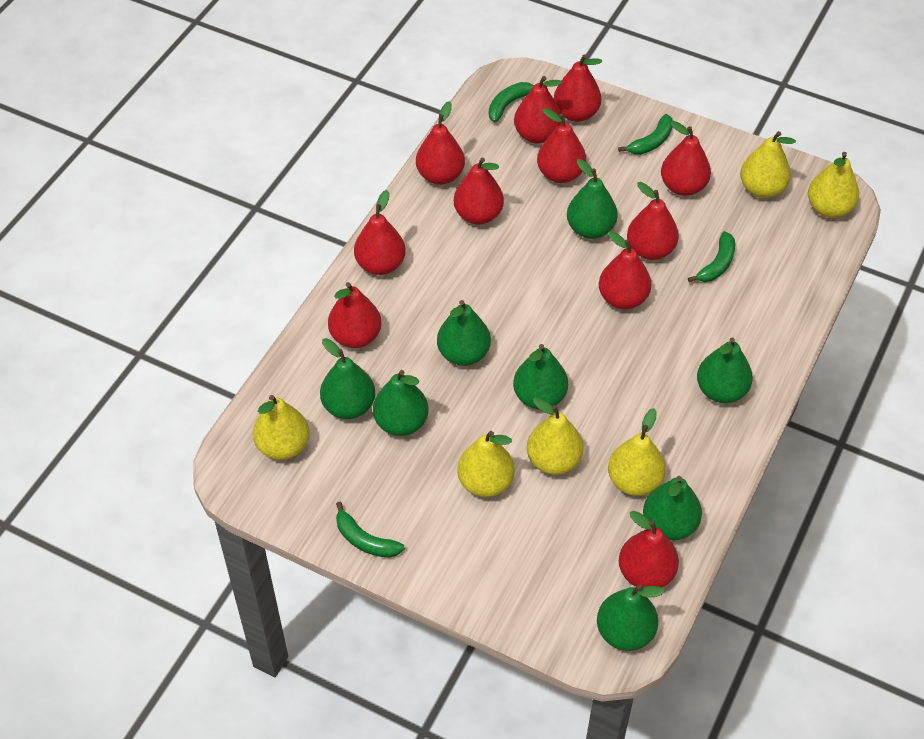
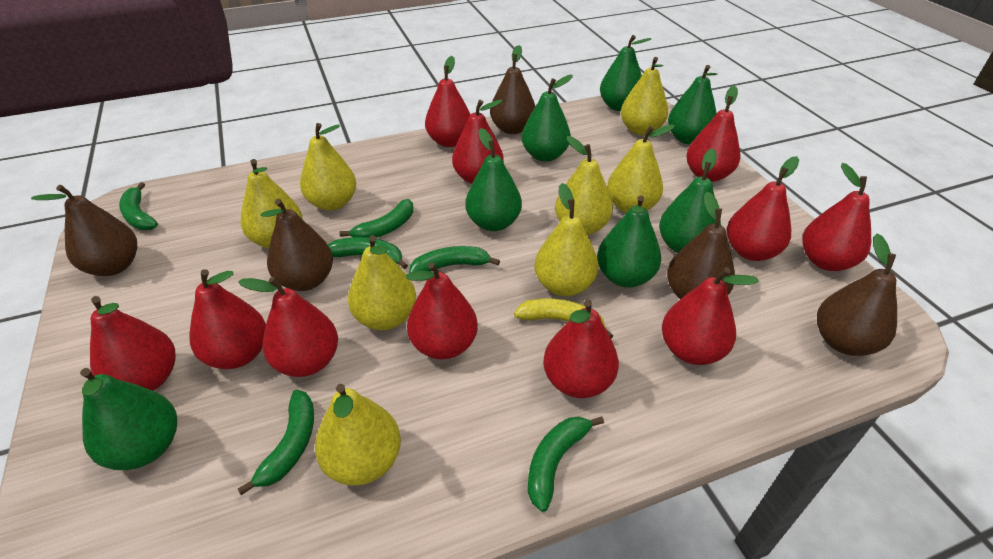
brown pear: 0 -> 5
green banana: 4 -> 6
green pear: 8 -> 7
yellow banana: 0 -> 1
yellow pear: 6 -> 8

